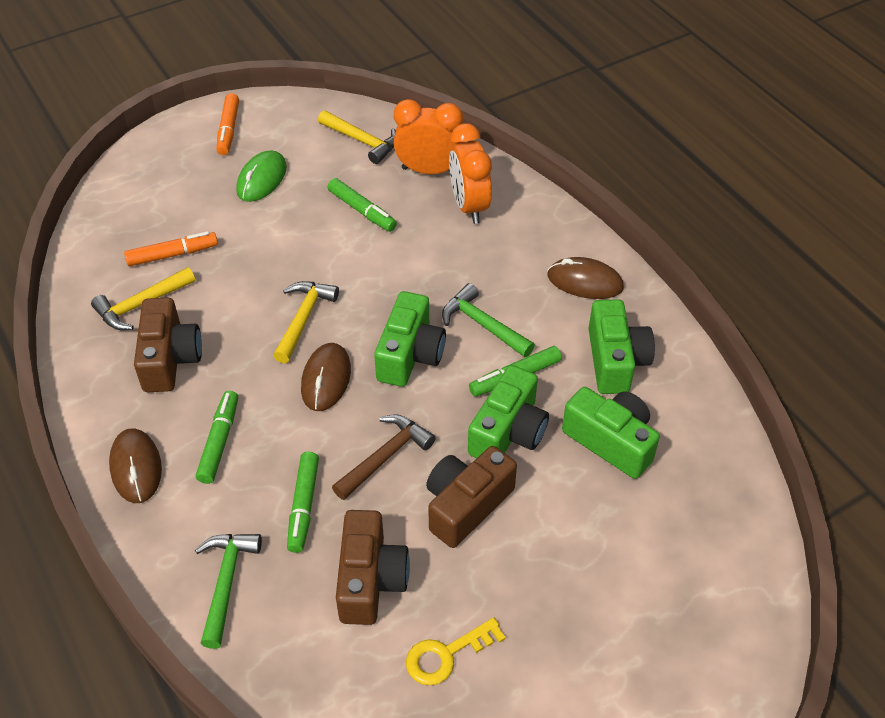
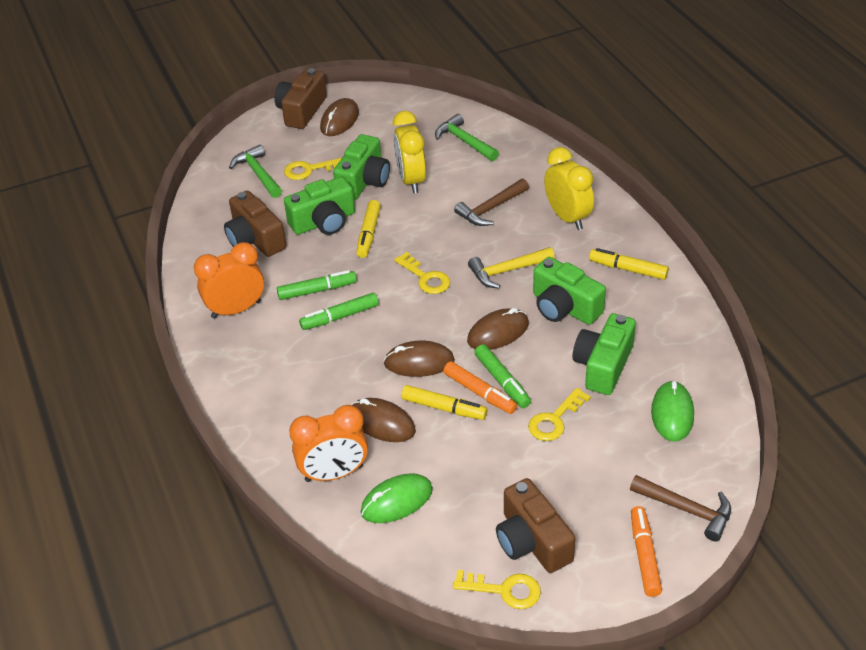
brown hammer: 1 -> 2
brown mouse: 3 -> 4
green marker: 4 -> 3
green mouse: 1 -> 2
yellow clock: 0 -> 2
yellow hammer: 3 -> 1
yellow key: 1 -> 4
yellow marker: 0 -> 3

